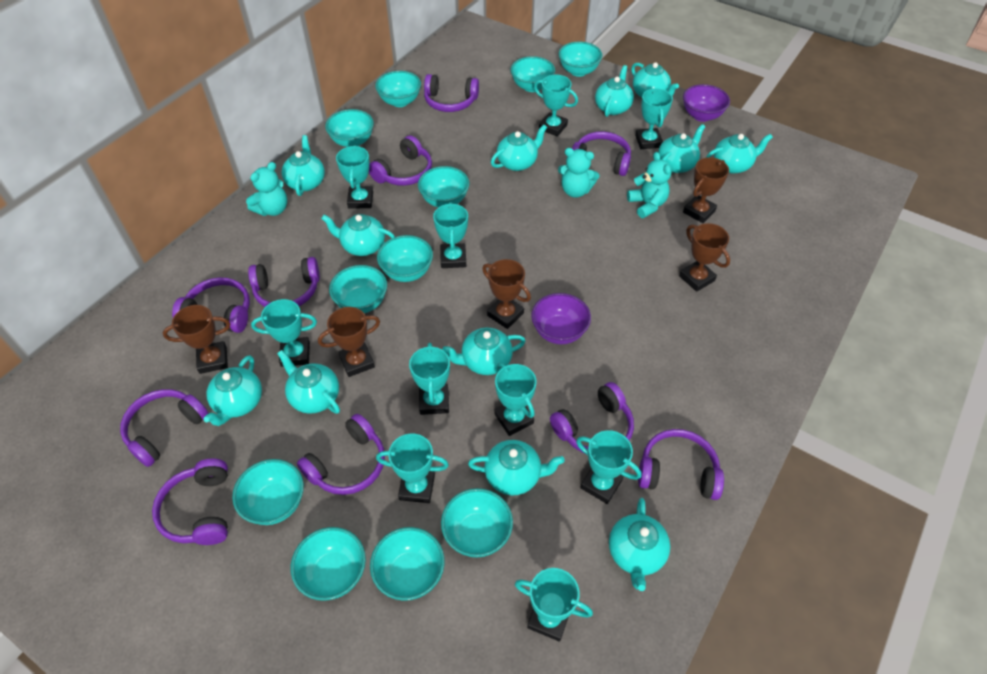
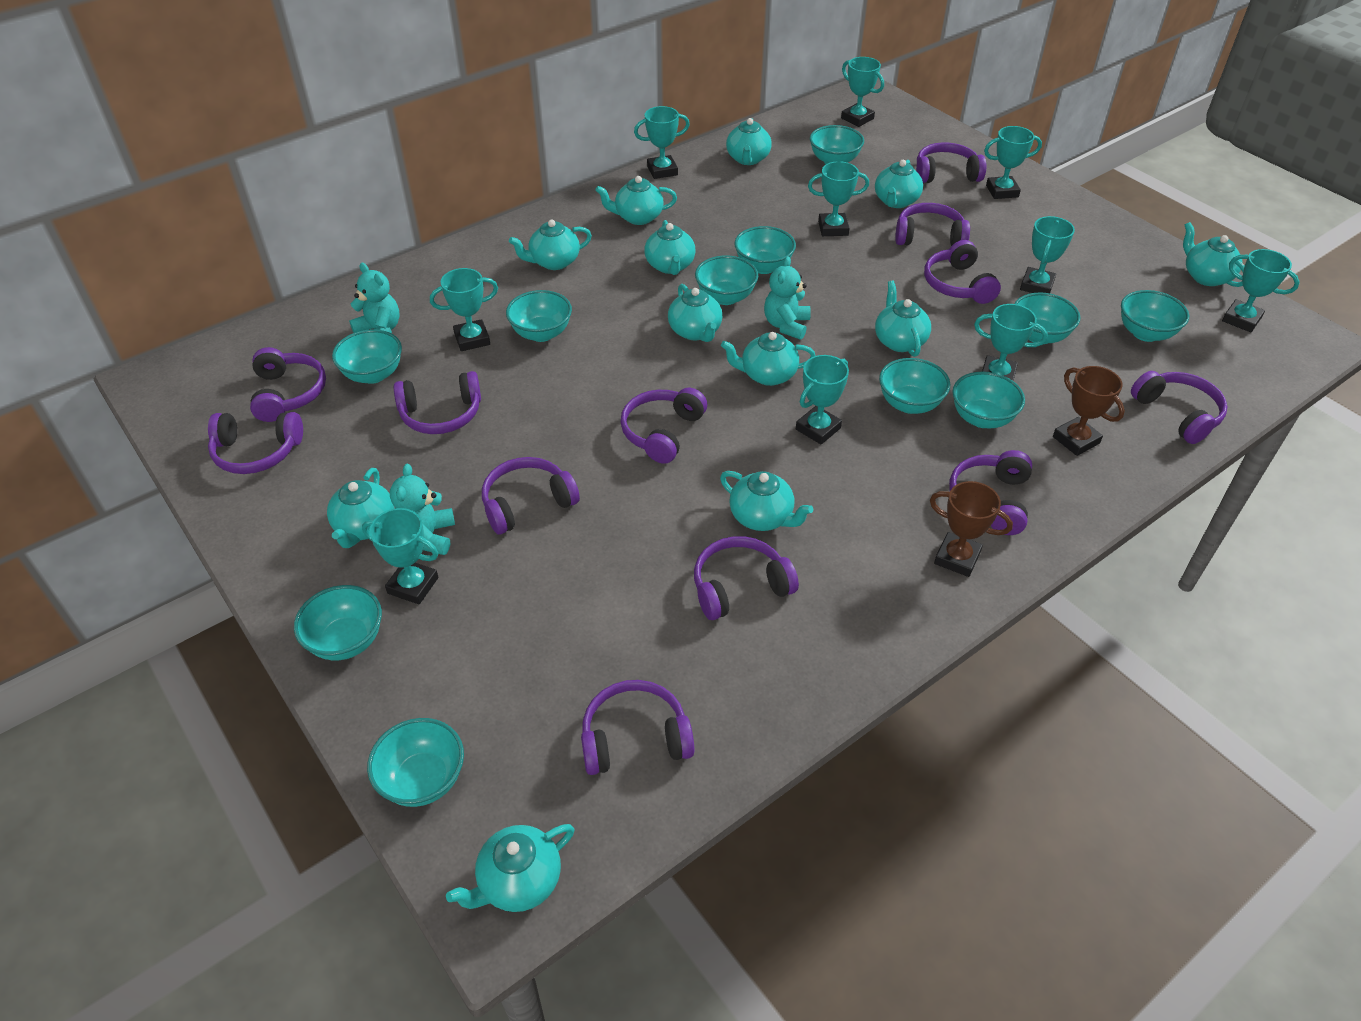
brown trophy: 5 -> 2
purple bowl: 2 -> 0
purple headphones: 10 -> 12

